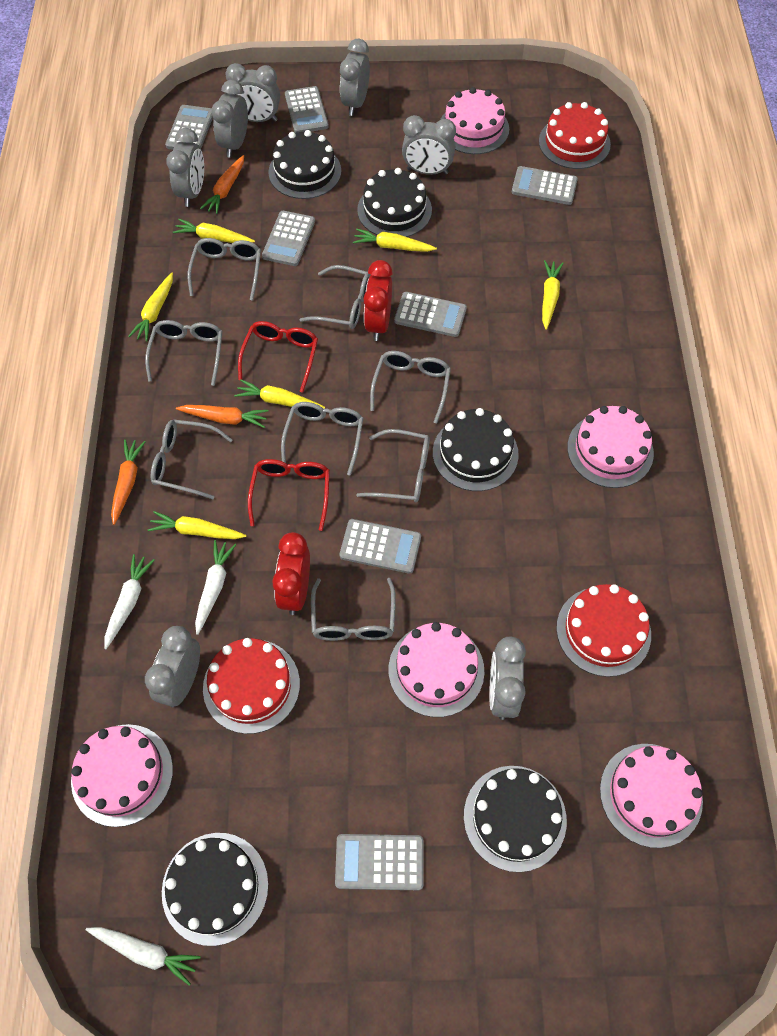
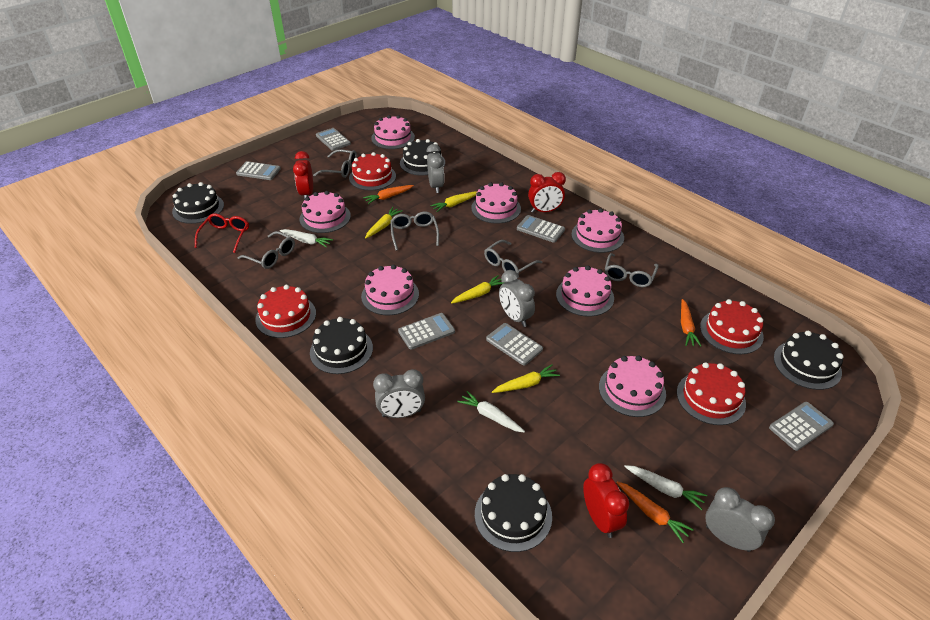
grey calculator: 7 -> 6
grey clock: 7 -> 4
grey glasses: 8 -> 5
pink cake: 5 -> 7
red cake: 3 -> 4
red clock: 2 -> 3
red glasses: 2 -> 1
yellow carrot: 6 -> 4

